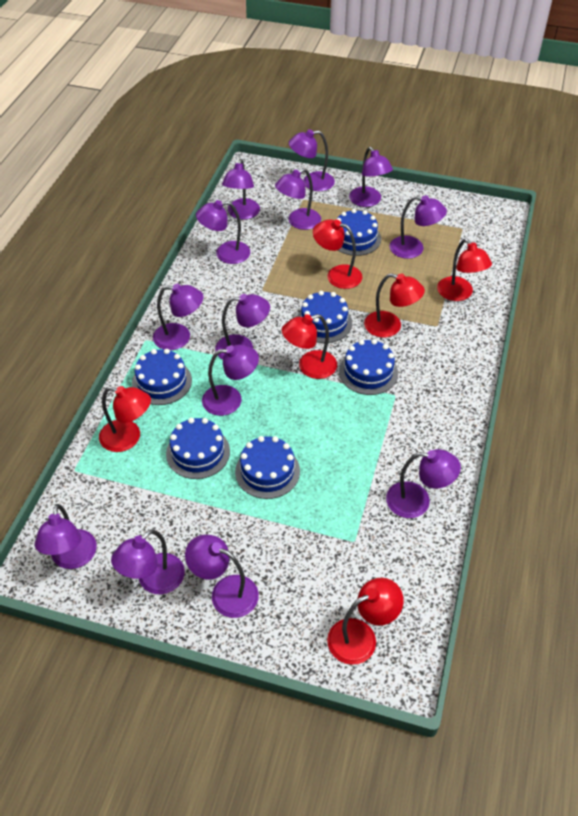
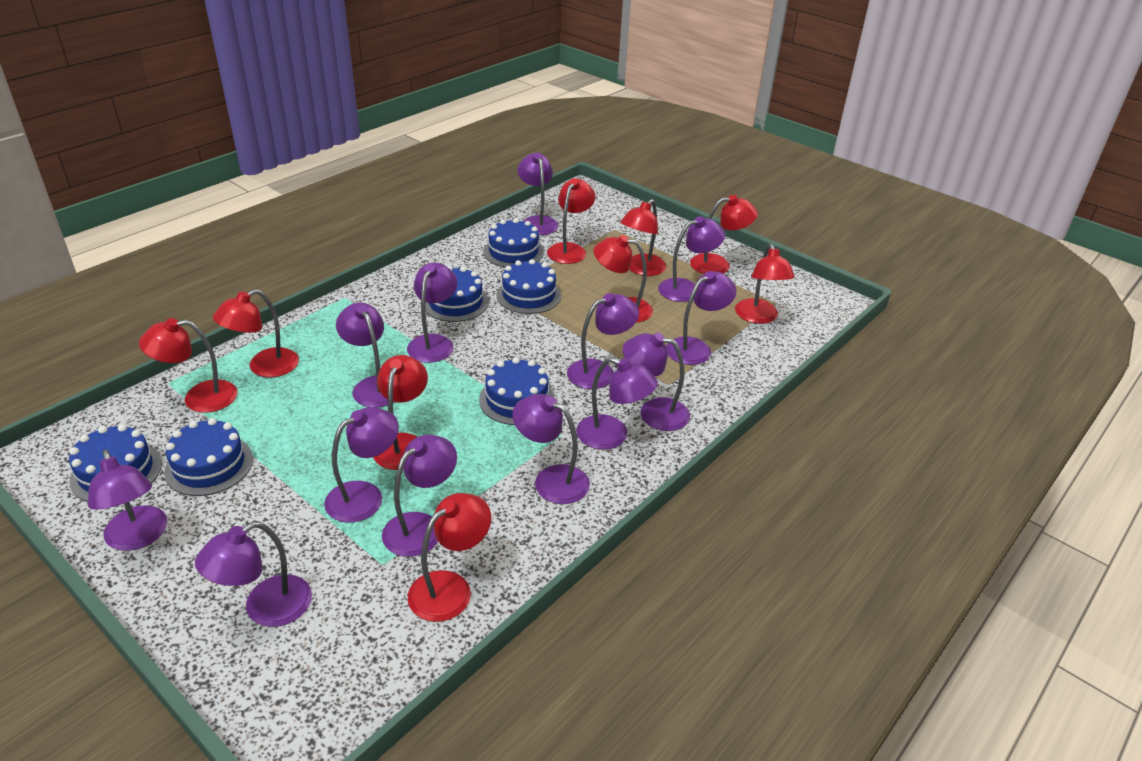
red lamp: 6 -> 9

